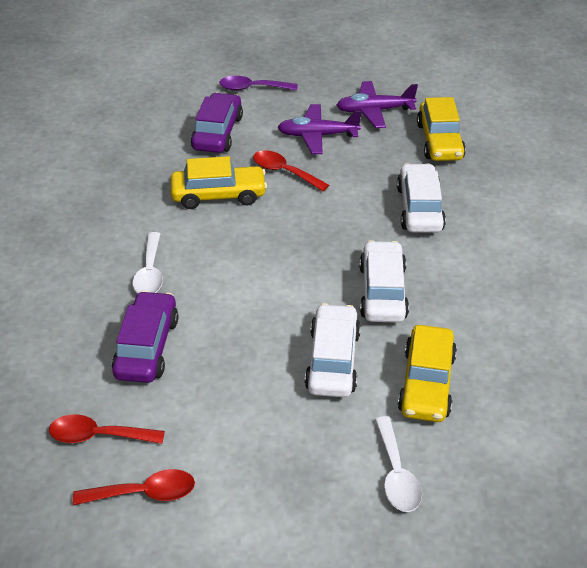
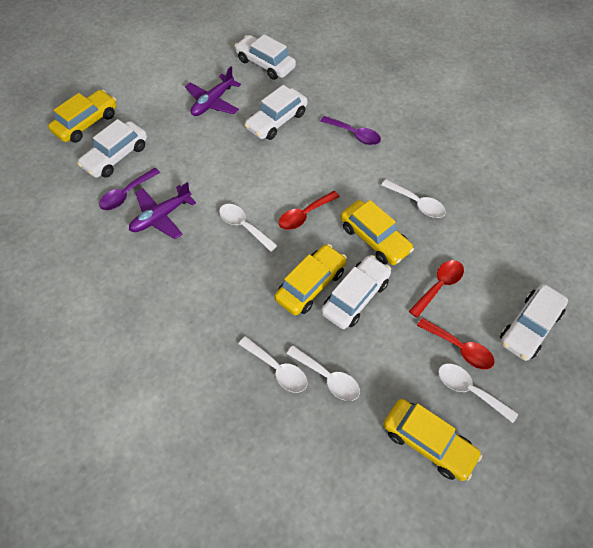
purple car: 2 -> 0
purple spoon: 1 -> 2
white car: 3 -> 5
white spoon: 2 -> 5
yellow car: 3 -> 4

